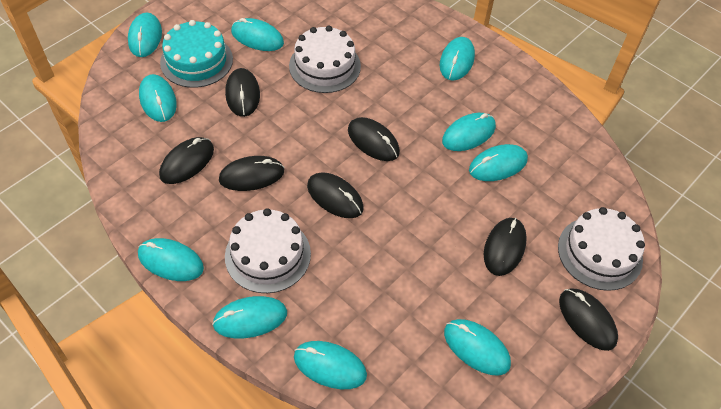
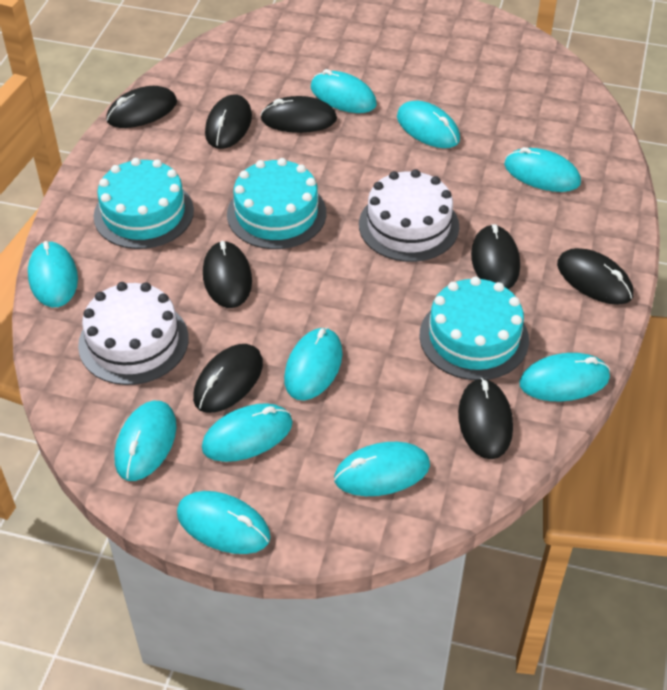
black mouse: 7 -> 8
turquoise cake: 1 -> 3
white cake: 3 -> 2

